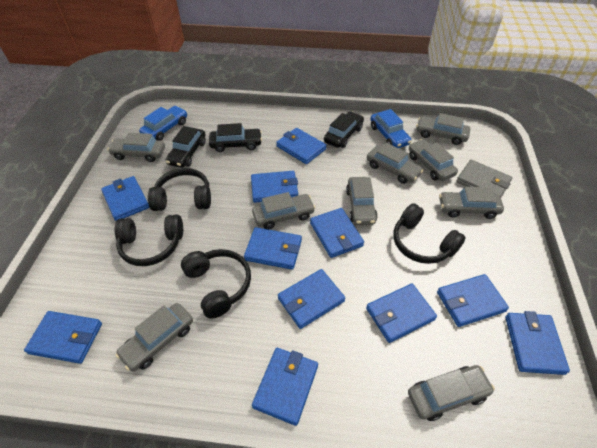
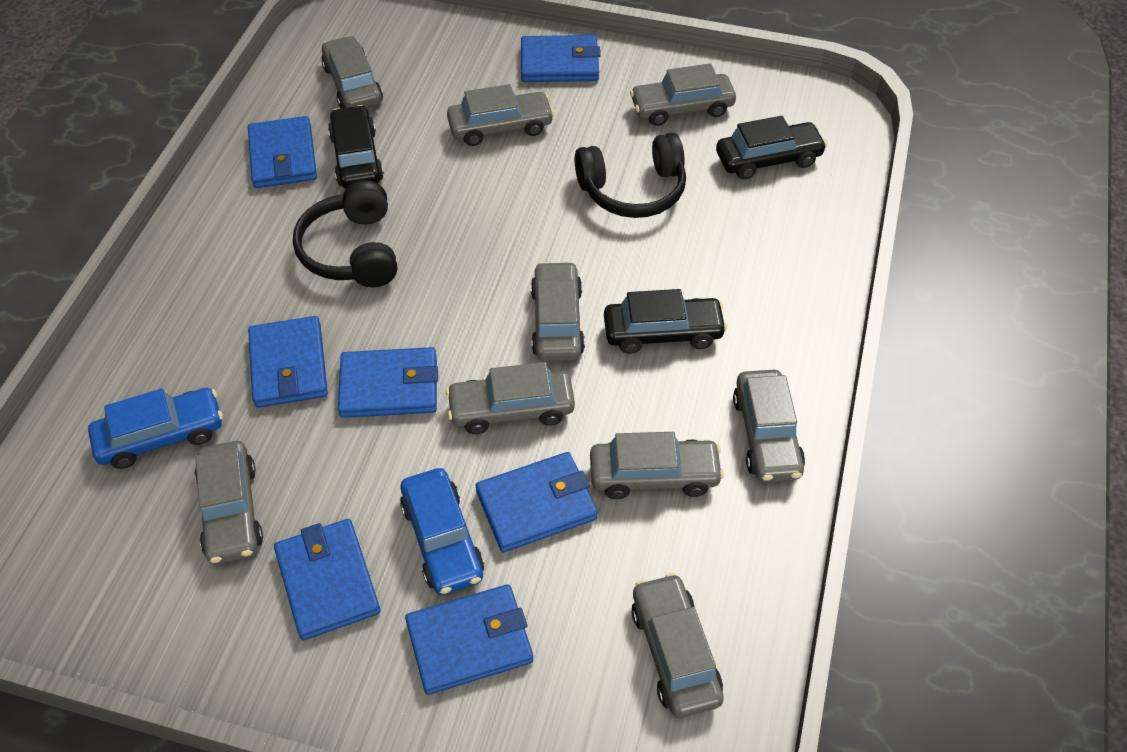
black headphones: 4 -> 2
blue wallet: 11 -> 7
grey wallet: 1 -> 0

